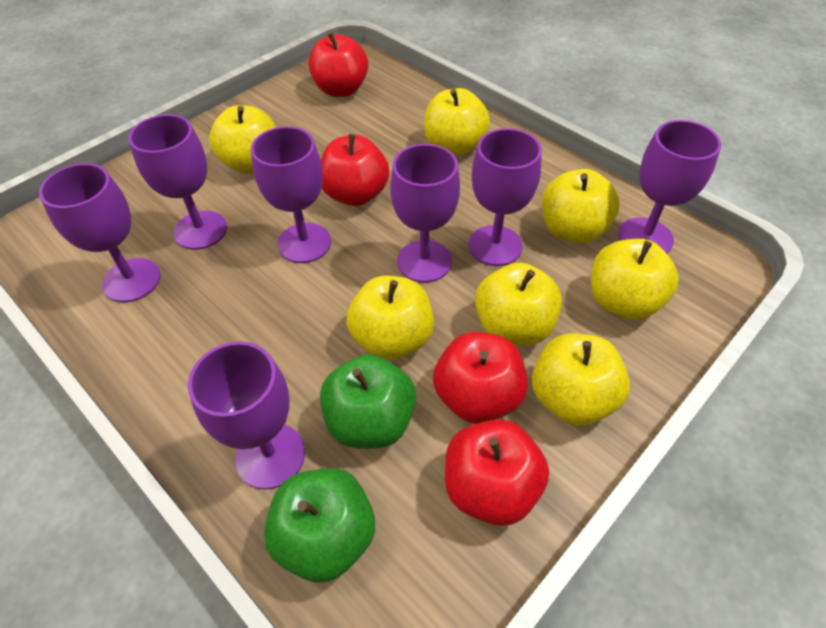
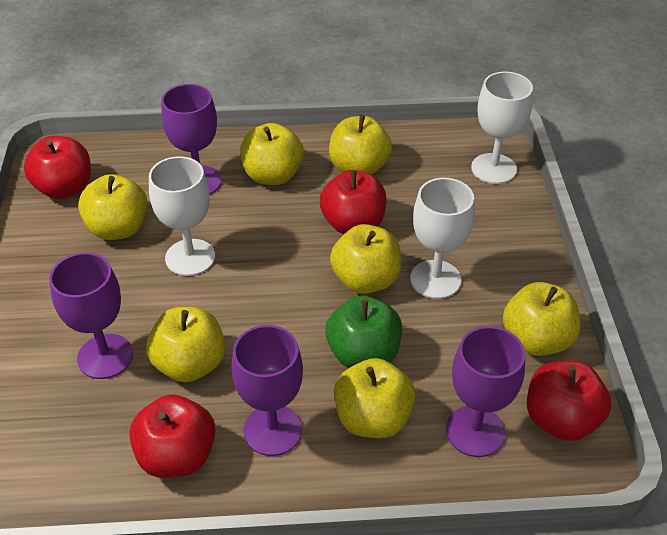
green apple: 2 -> 1
purple goblet: 7 -> 4
white goblet: 0 -> 3

